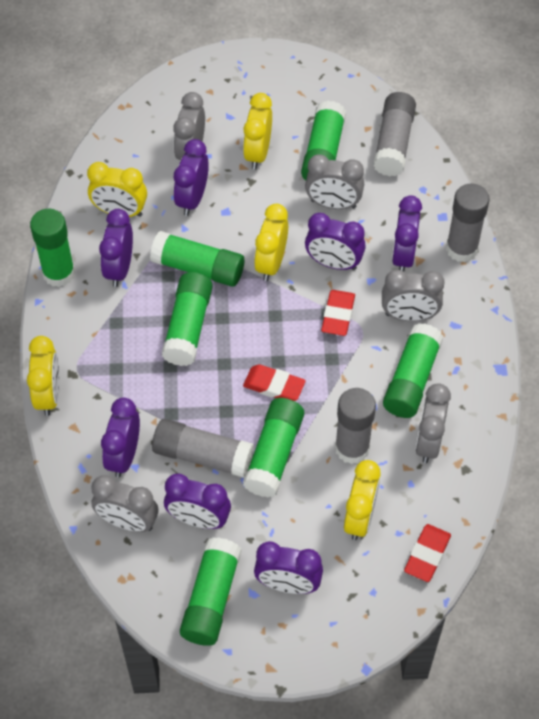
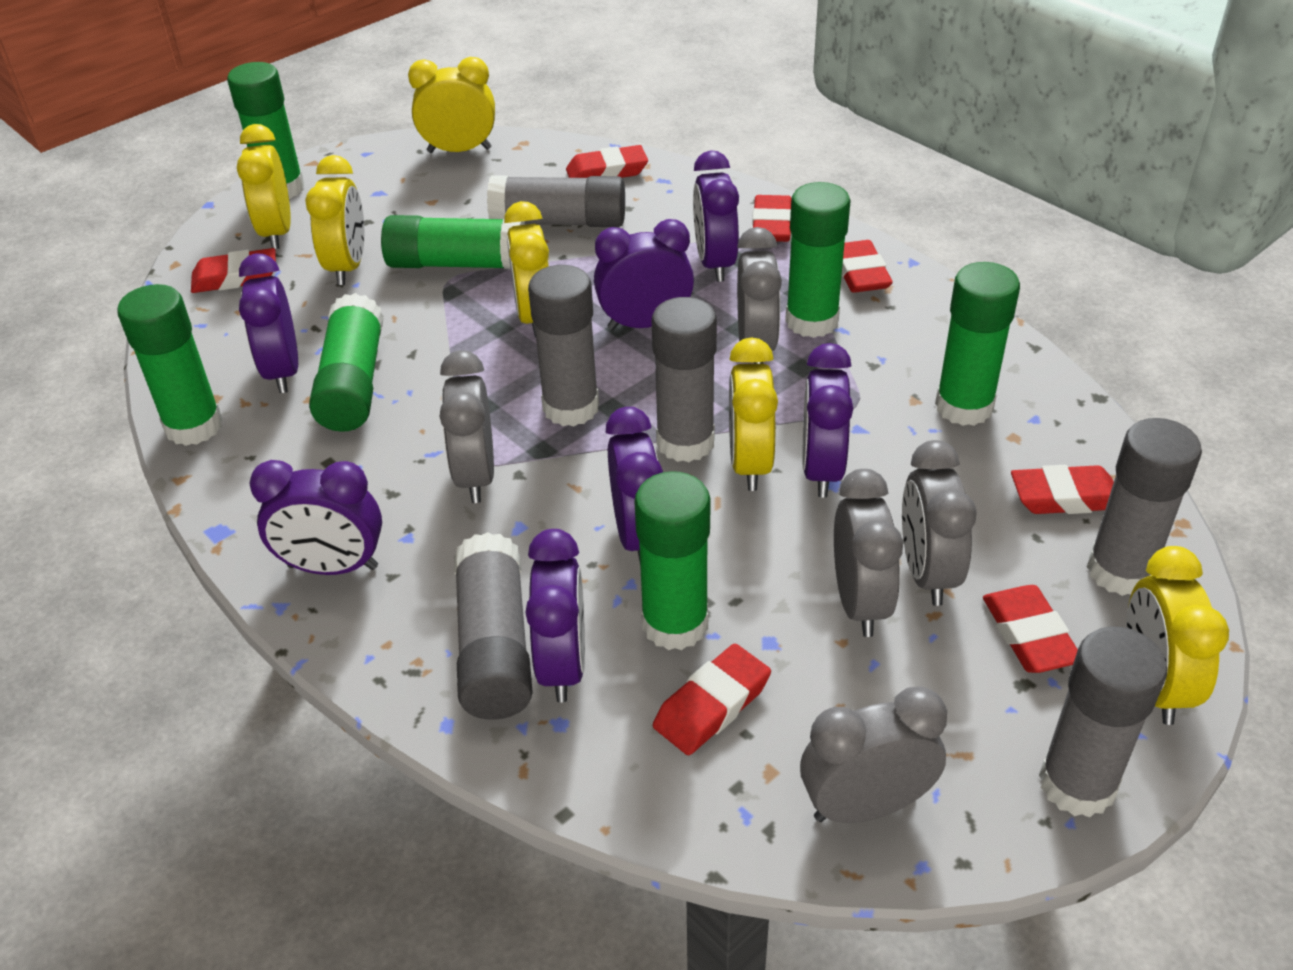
grey glue stick: 4 -> 6
red eraser: 3 -> 7
yellow clock: 5 -> 6

